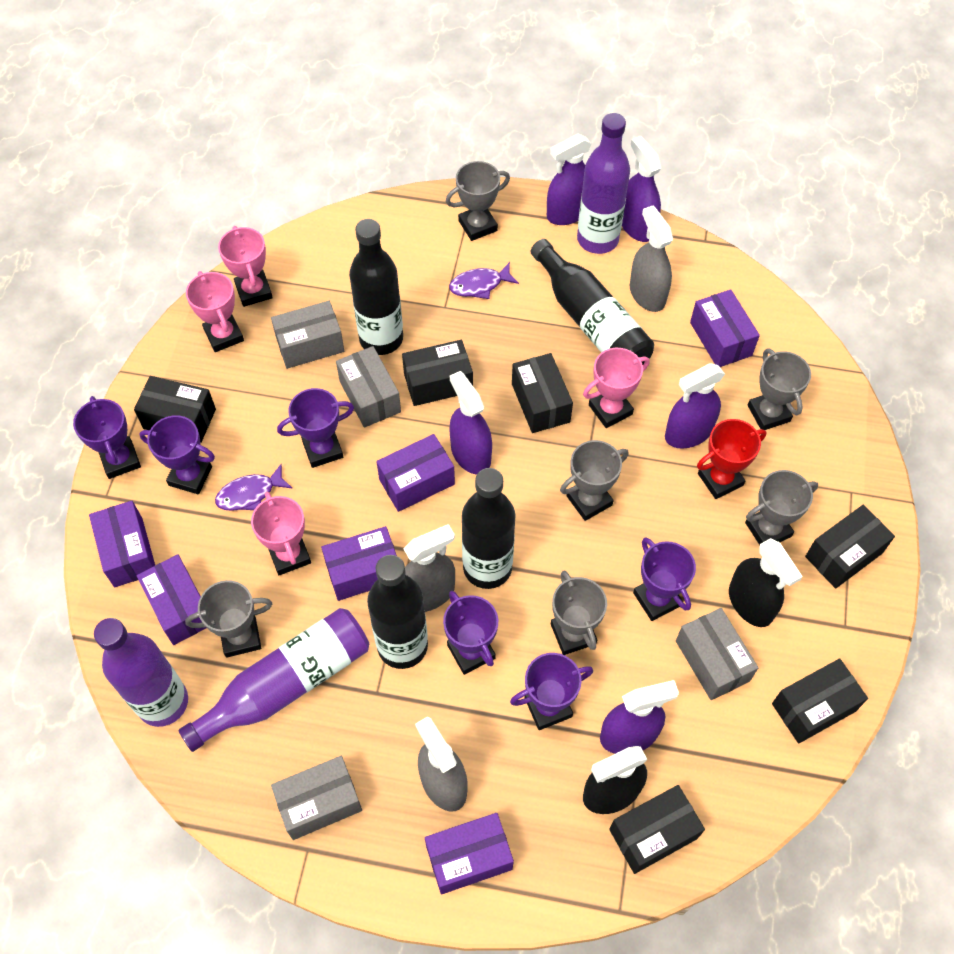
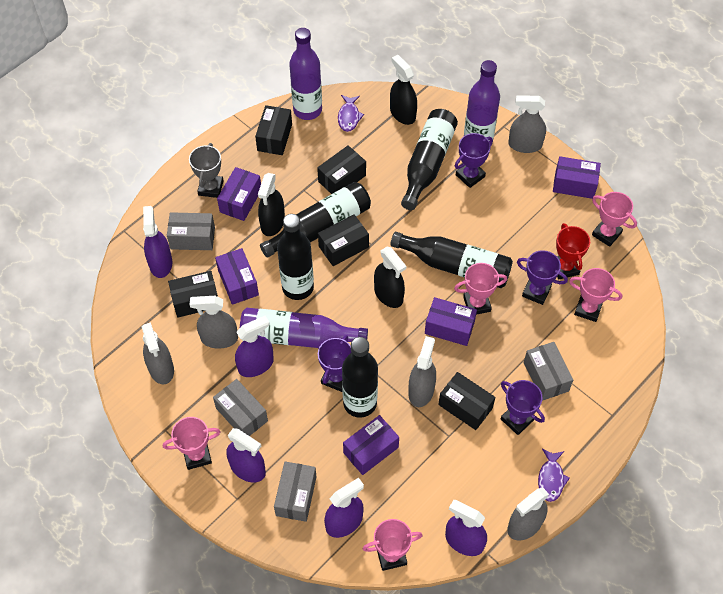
black bottle: 4 -> 5
black box: 6 -> 5
black spray bottle: 2 -> 3
grey spray bottle: 3 -> 5
grey trophy: 6 -> 1
pink trophy: 4 -> 5
purple box: 6 -> 5
purple trophy: 6 -> 4

